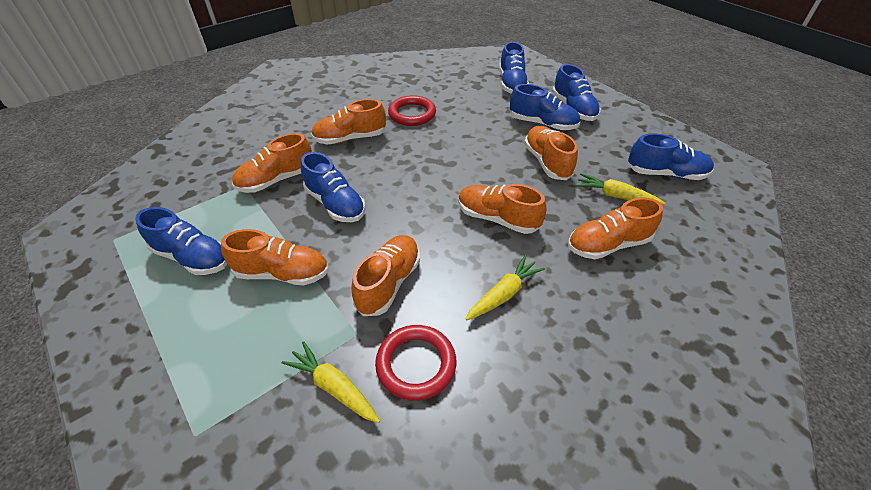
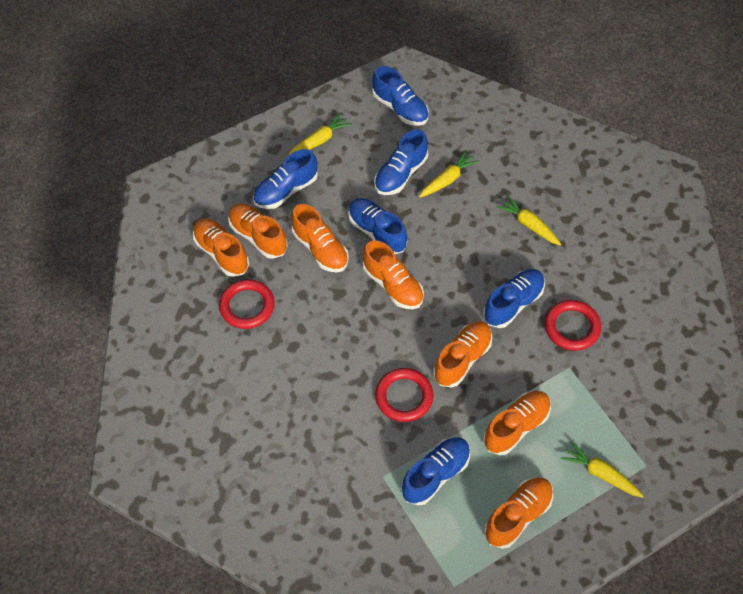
red ring: 2 -> 3
yellow carrot: 3 -> 4

